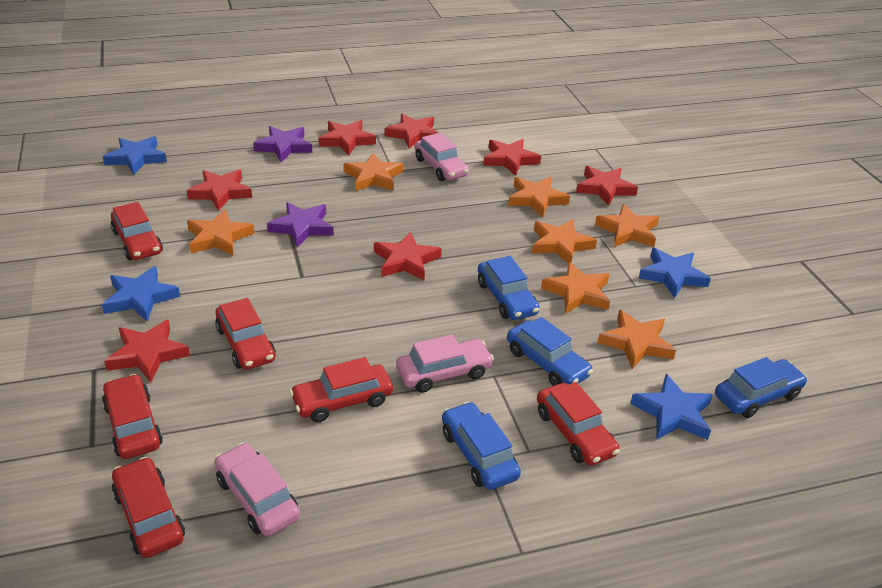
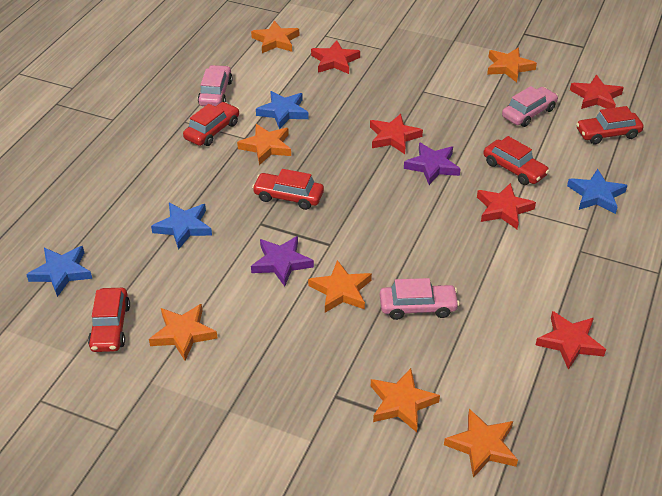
blue car: 4 -> 0
red car: 6 -> 5
red star: 7 -> 5

